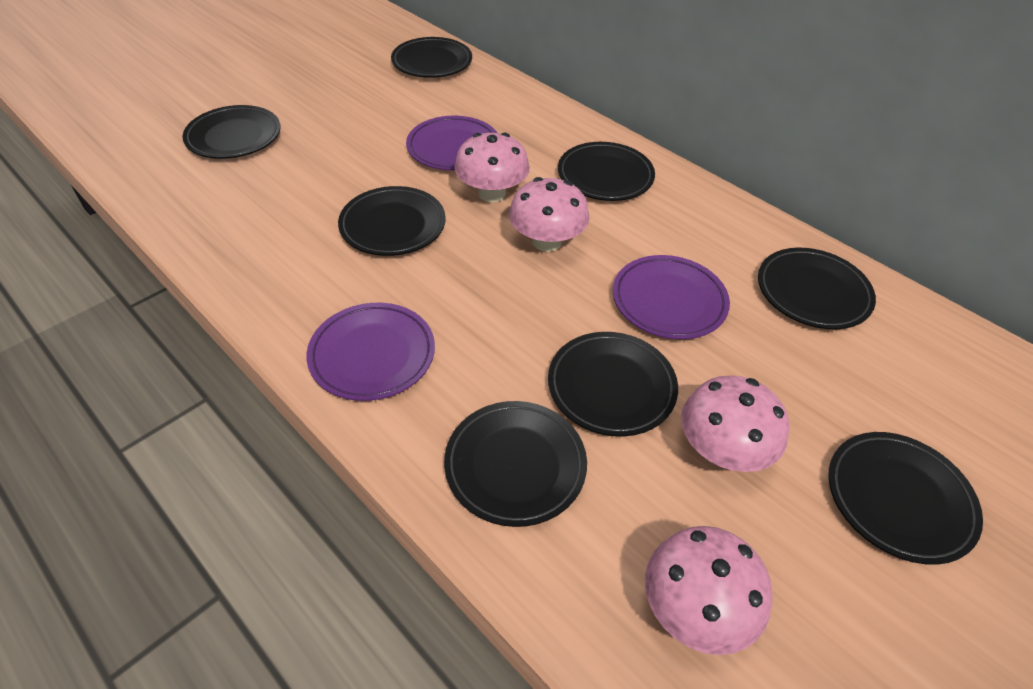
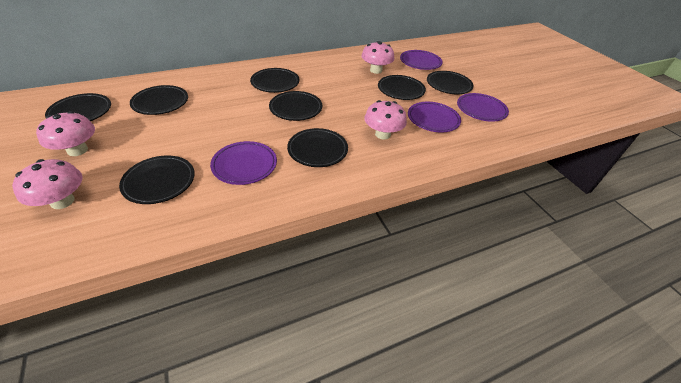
purple plate: 3 -> 4

